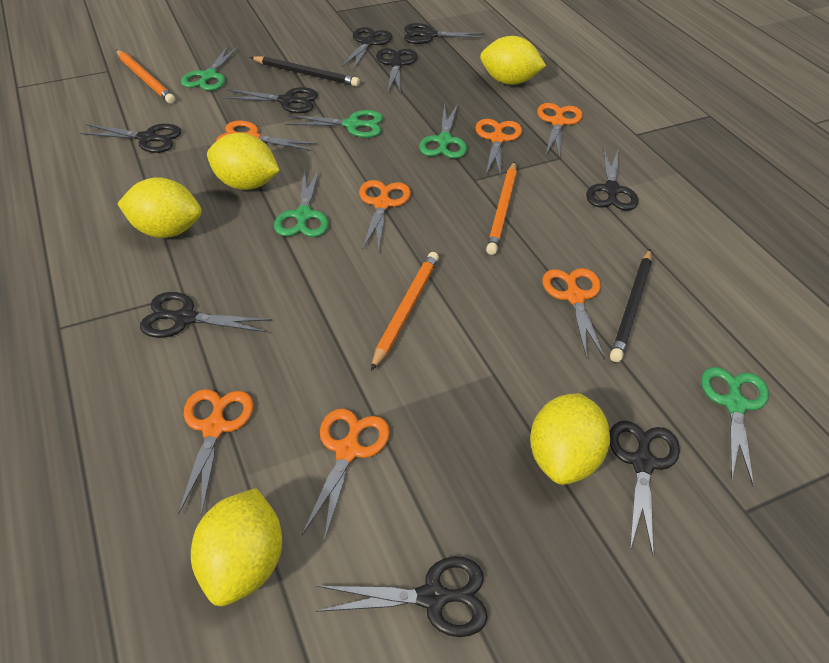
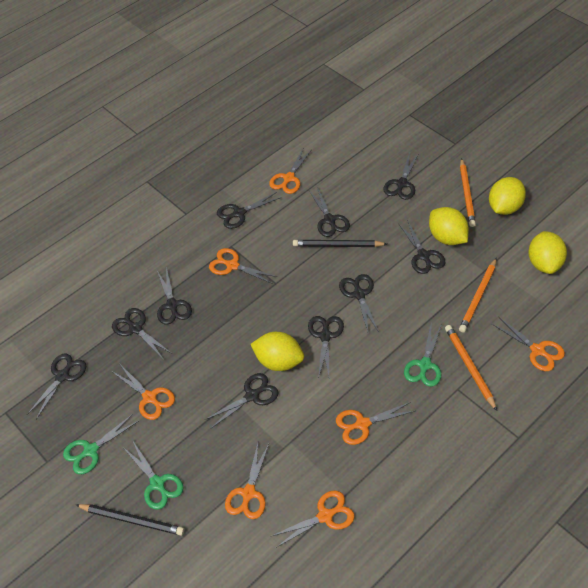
black scissors: 9 -> 10
green scissors: 5 -> 3
yellow lemon: 5 -> 4

